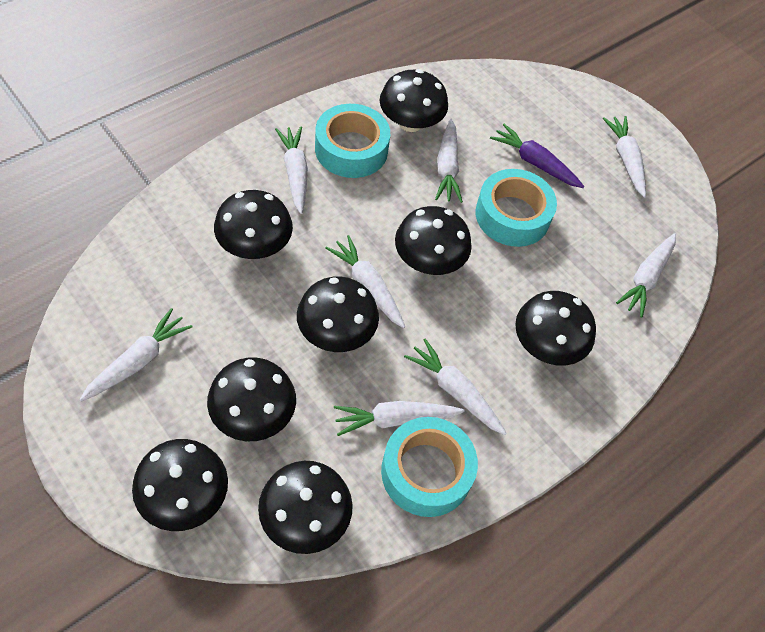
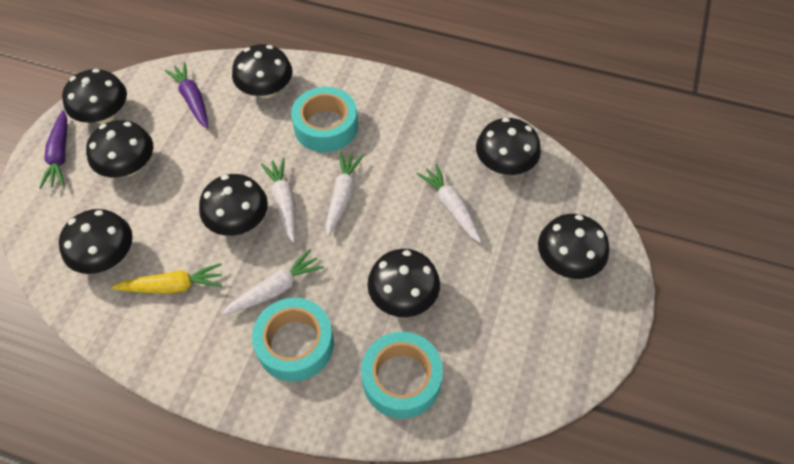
purple carrot: 1 -> 2
white carrot: 8 -> 4
yellow carrot: 0 -> 1

